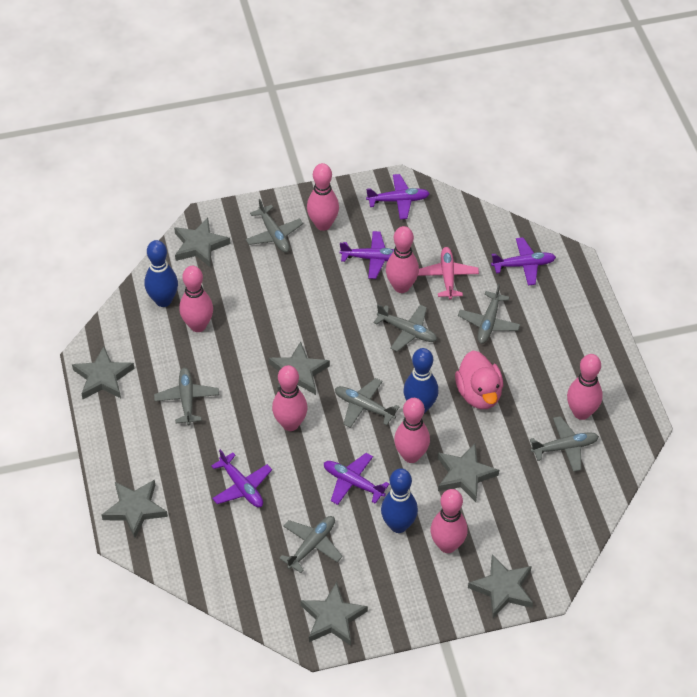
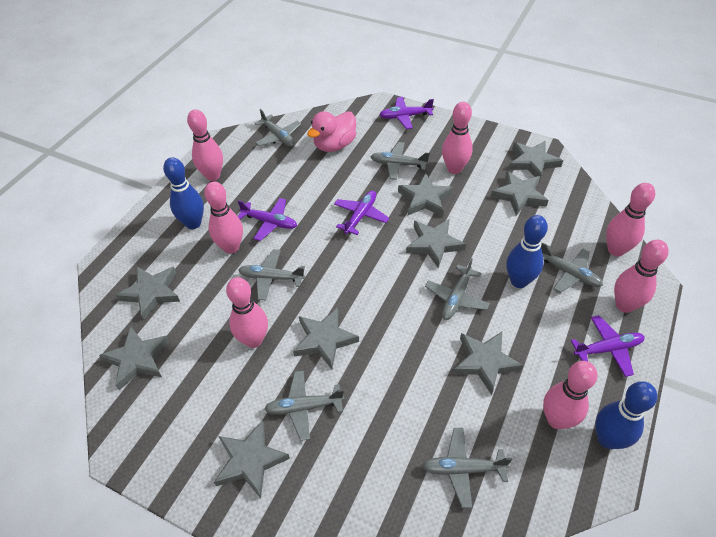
grey star: 7 -> 9
pink plane: 1 -> 0
purple plane: 5 -> 4

